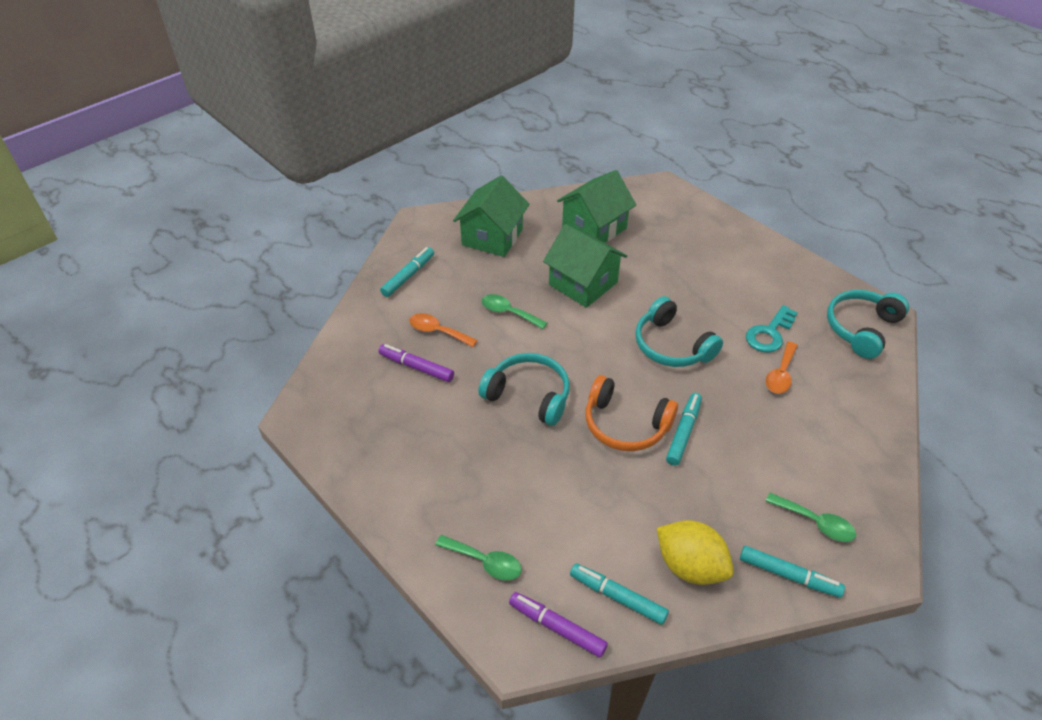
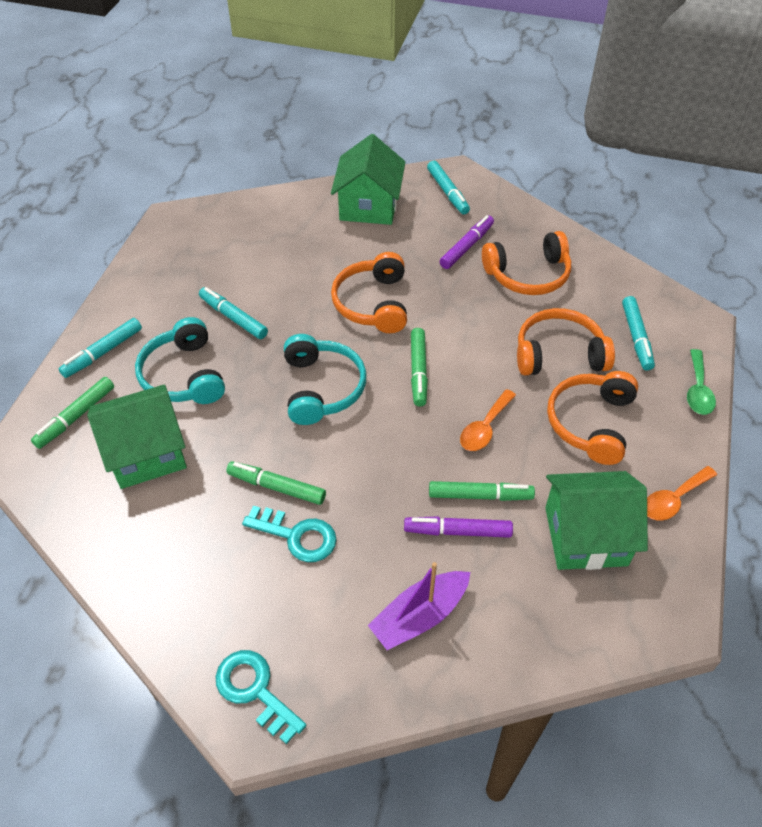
green marker: 0 -> 4
green spoon: 3 -> 1
orange headphones: 1 -> 4
purple boat: 0 -> 1
turquoise headphones: 3 -> 2
turquoise key: 1 -> 2
yellow lemon: 1 -> 0

